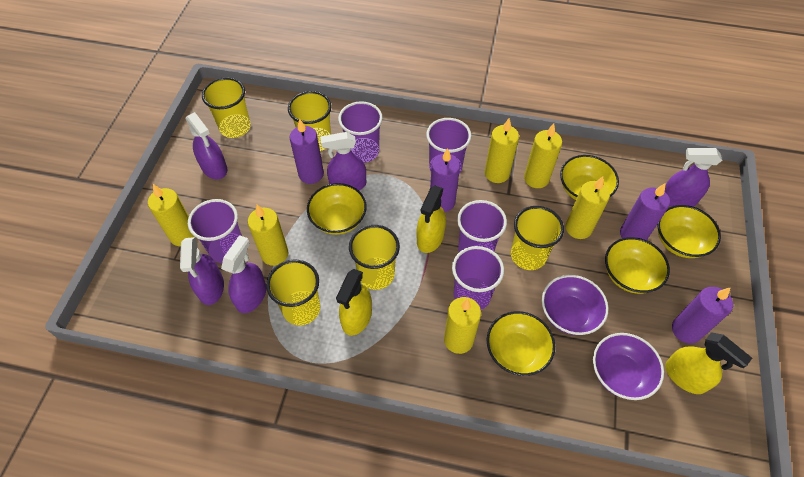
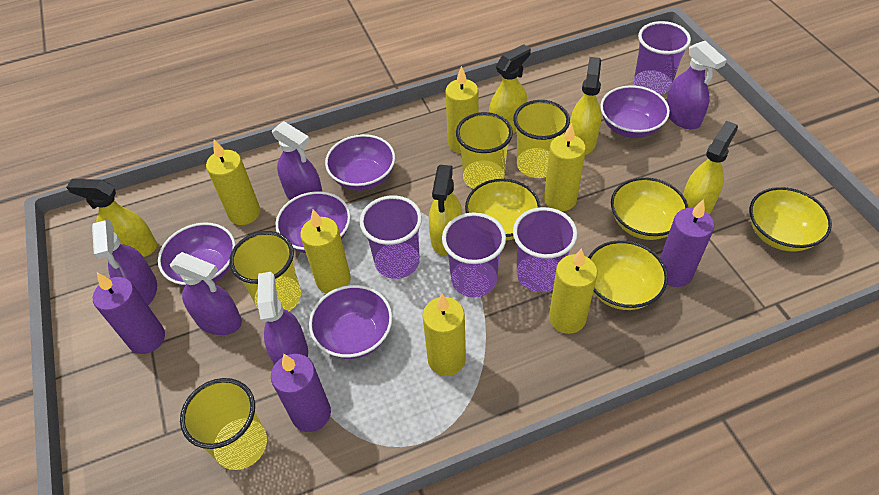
purple bowl: 2 -> 5
purple candle: 4 -> 3
purple cup: 5 -> 4
yellow bowl: 5 -> 4
yellow cup: 5 -> 4
yellow spray bottle: 3 -> 5

